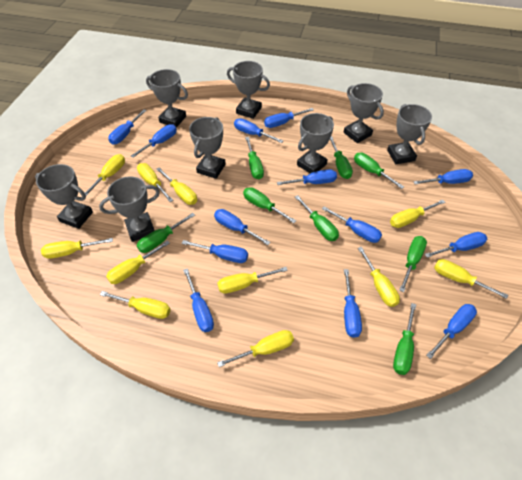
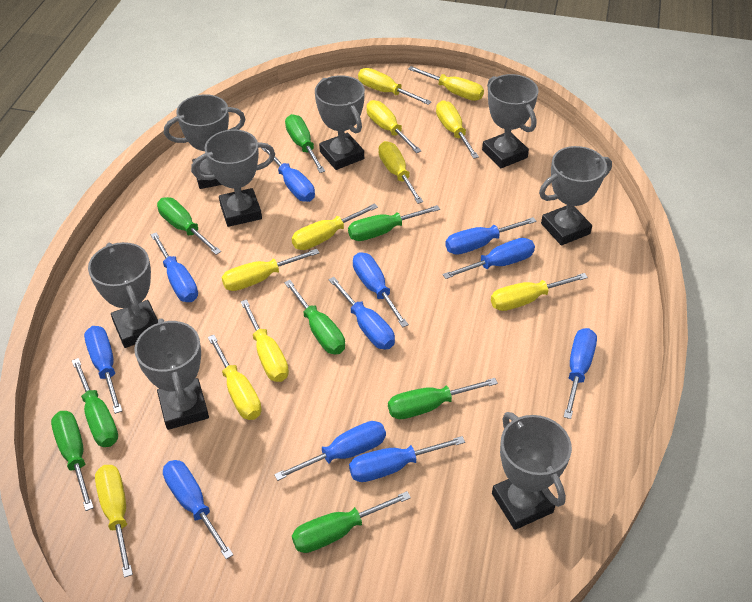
blue screwdriver: 13 -> 11

